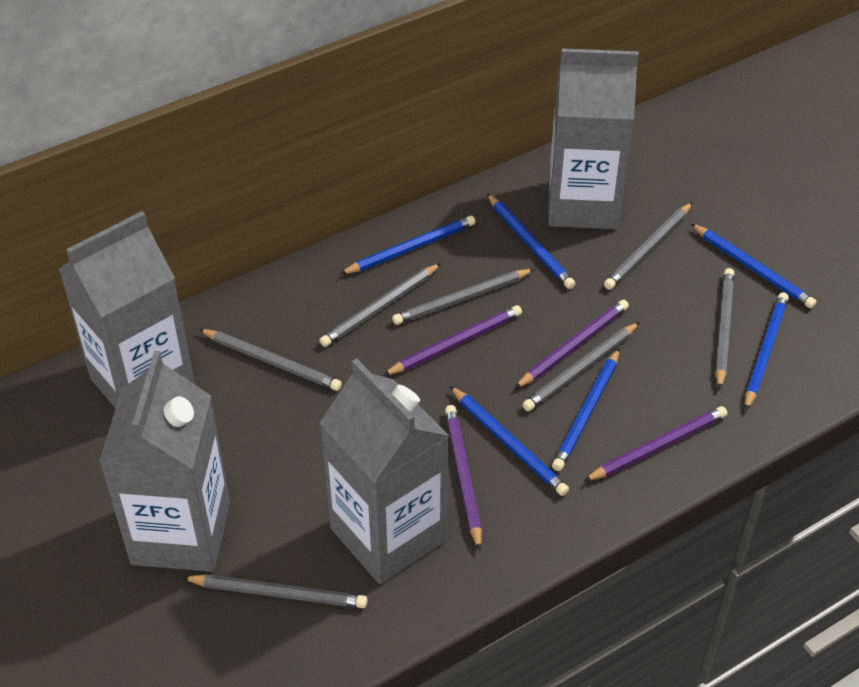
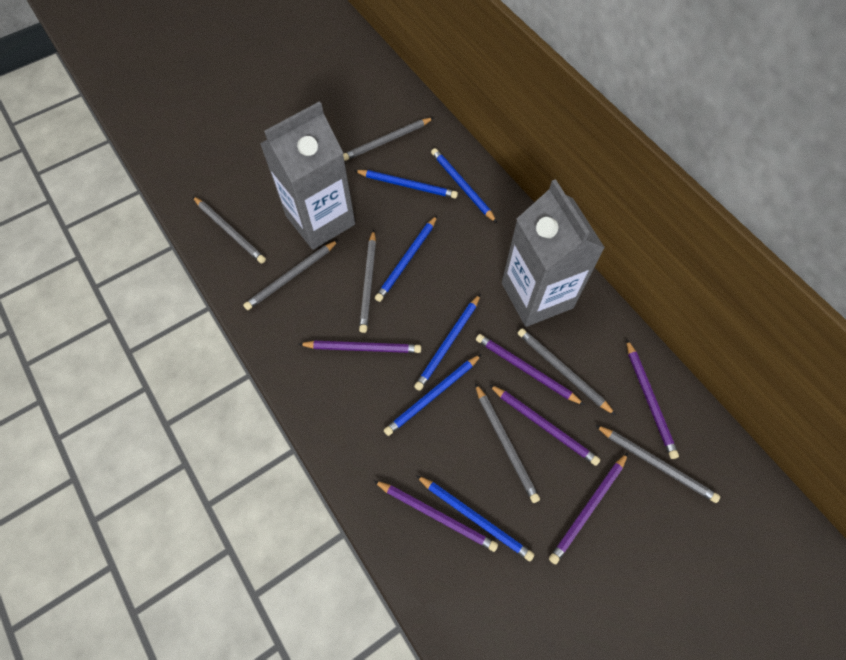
grey carton: 4 -> 2
purple pencil: 4 -> 6

